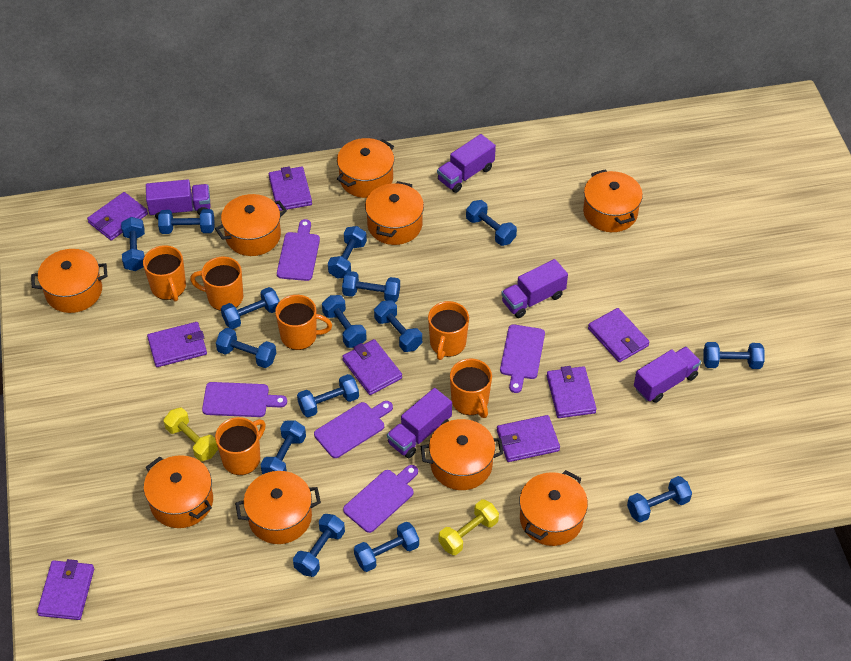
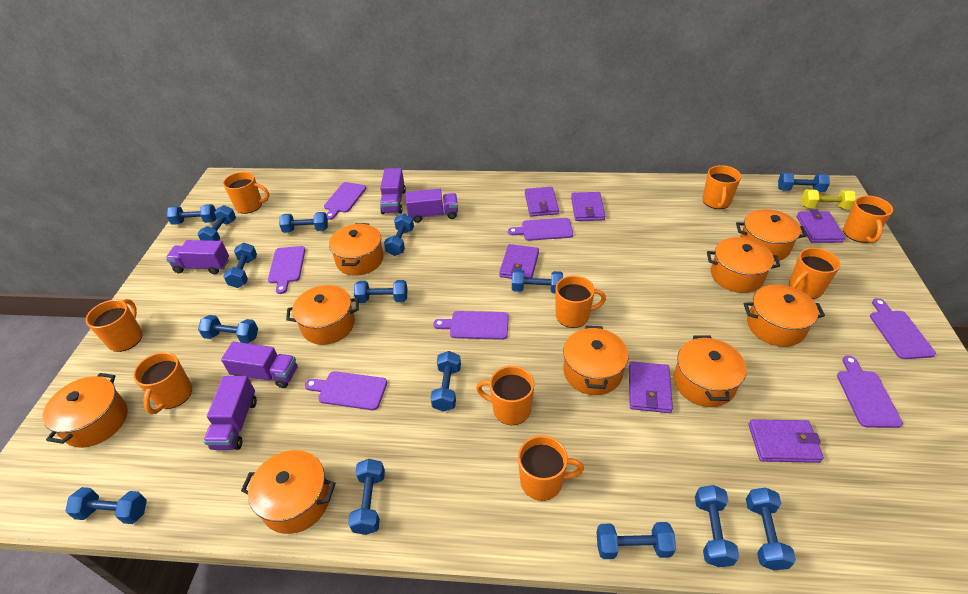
orange mug: 6 -> 9
purple cutting board: 5 -> 7
purple wallet: 8 -> 6
yellow dumbbell: 2 -> 1

